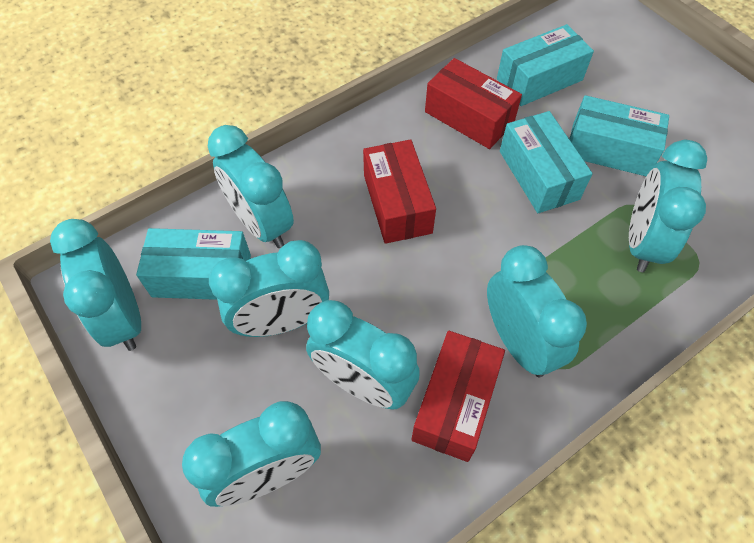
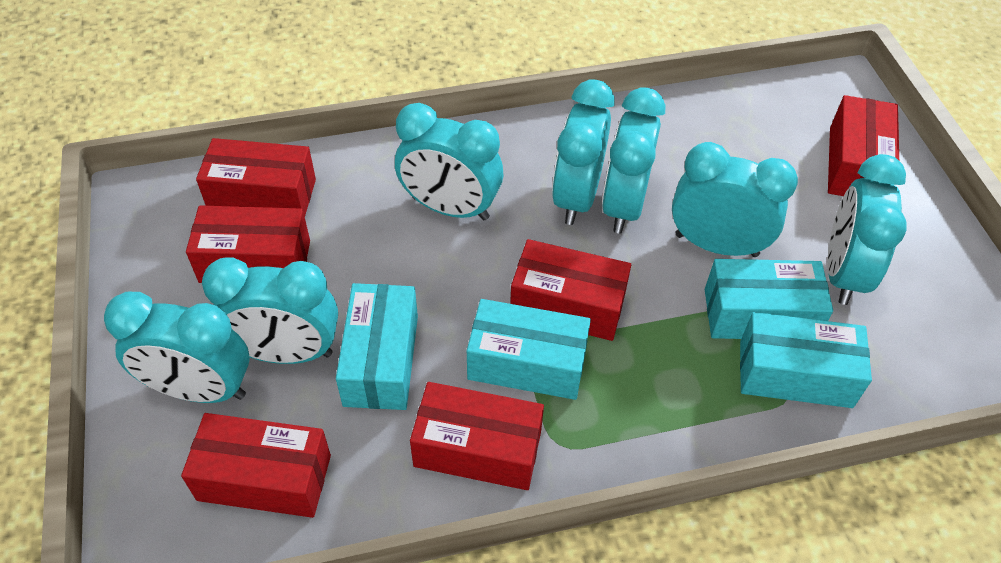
red box: 3 -> 6

